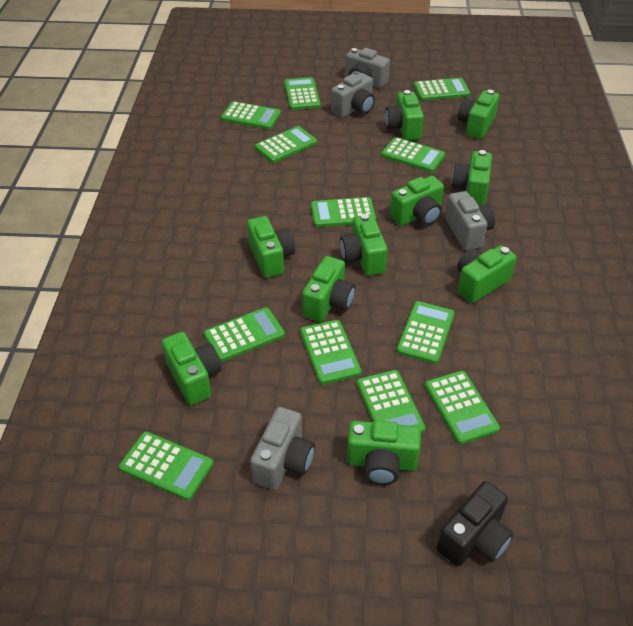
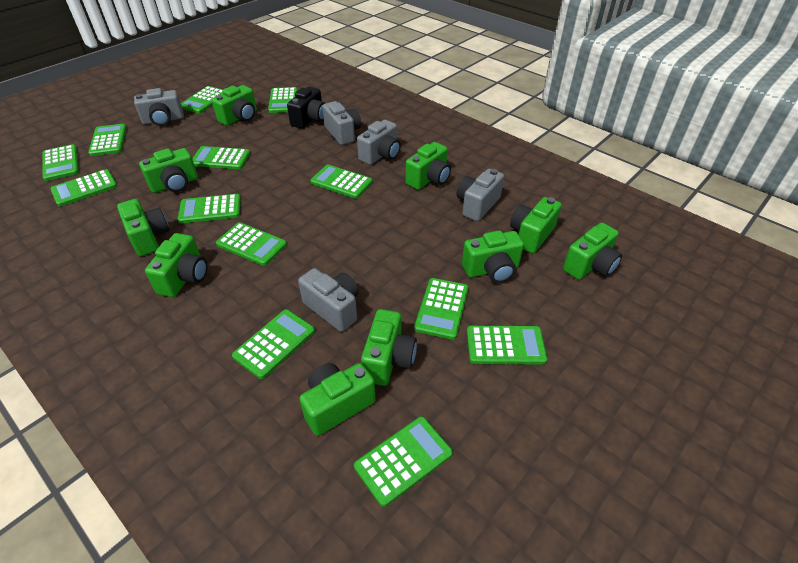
green calculator: 12 -> 13
grey camera: 4 -> 5

